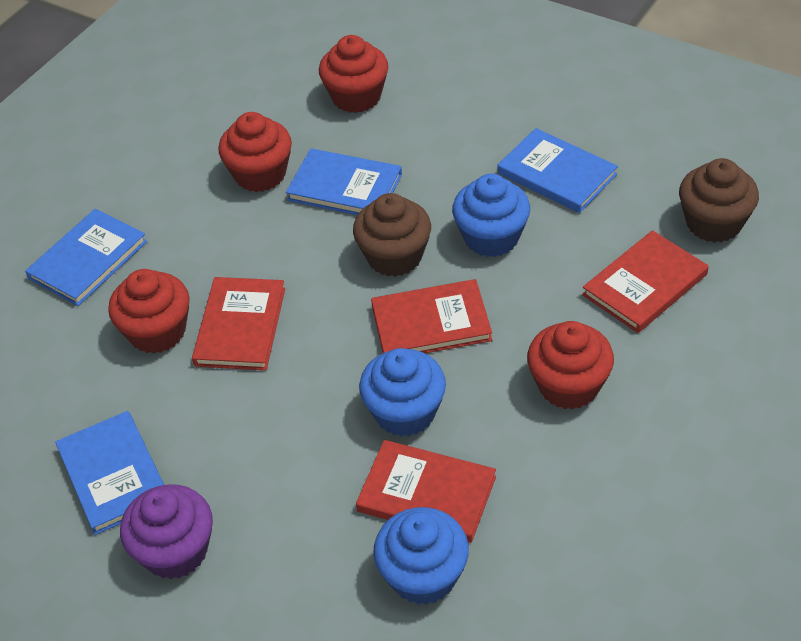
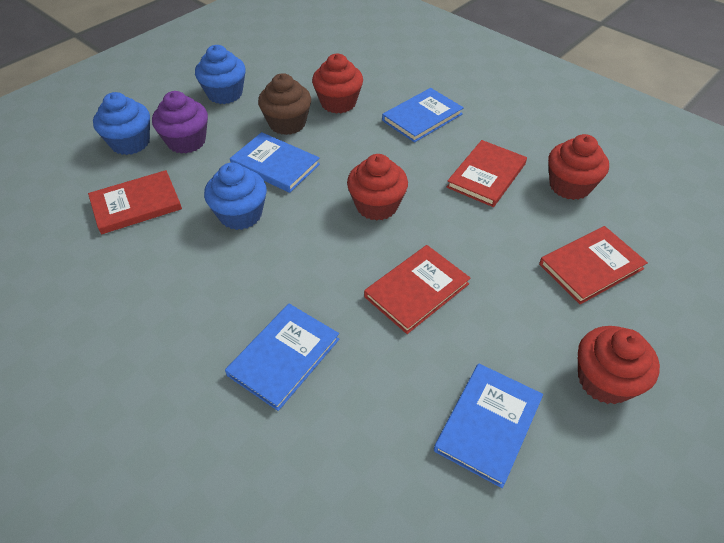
brown cupcake: 2 -> 1

